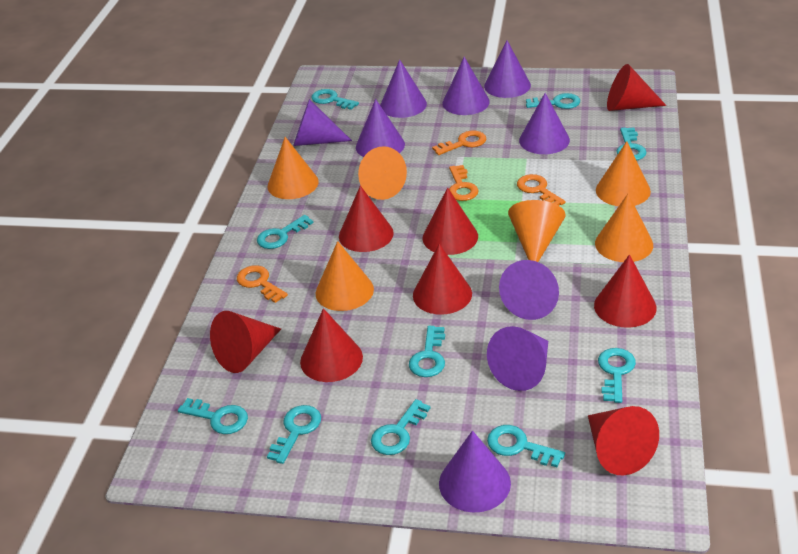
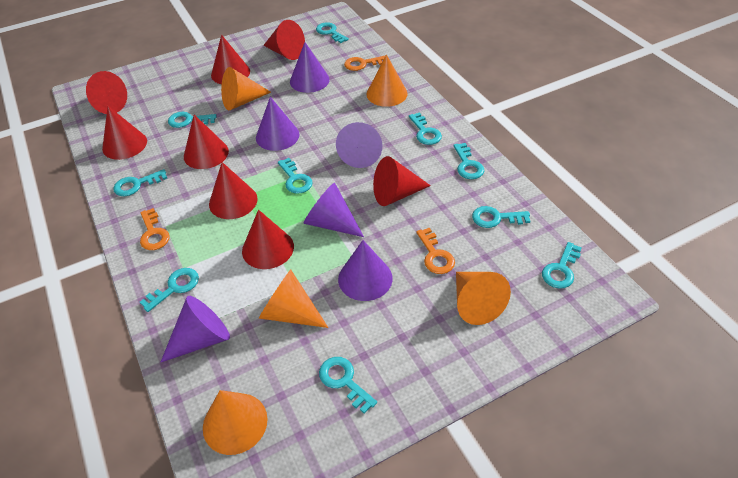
orange cone: 6 -> 5
orange key: 4 -> 3
purple cone: 9 -> 6

